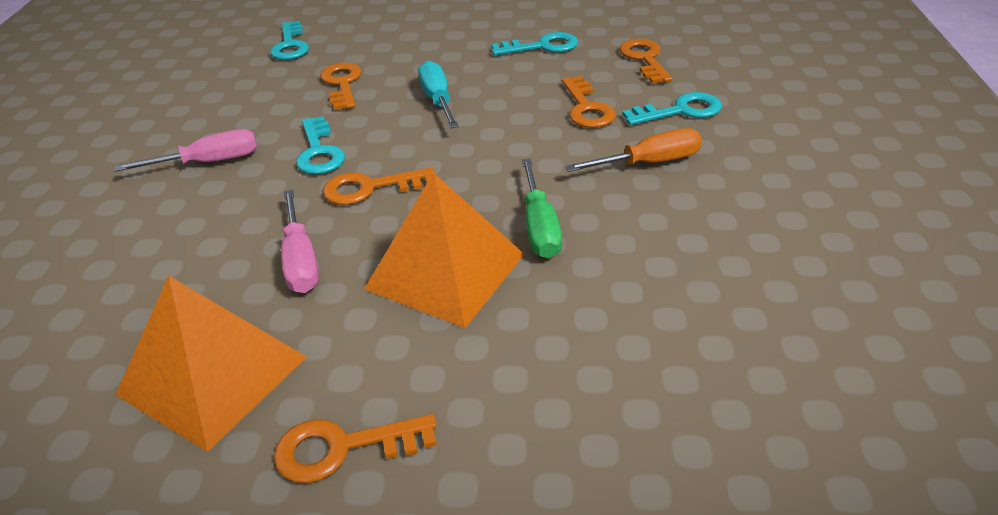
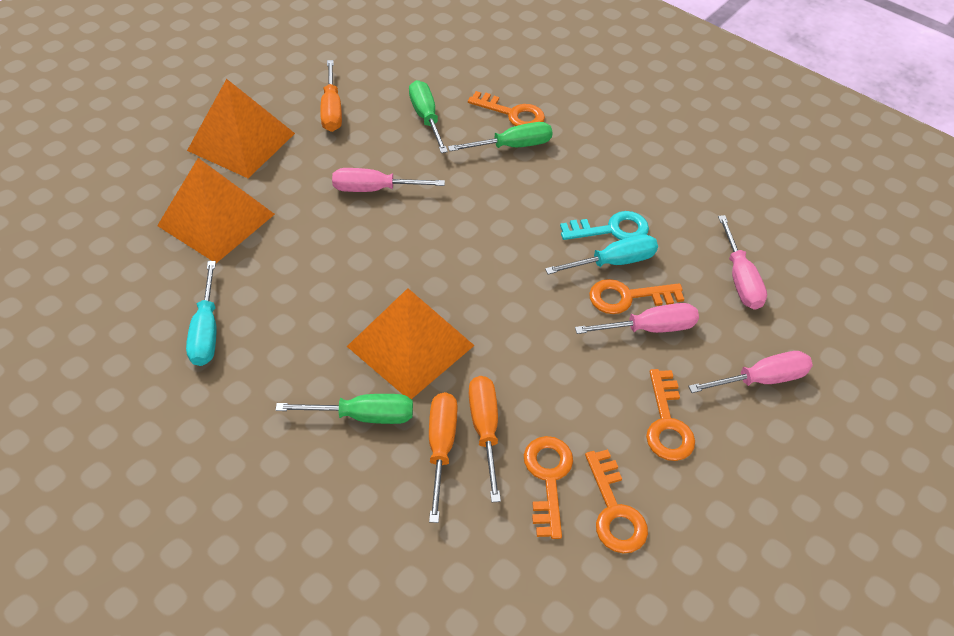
green screwdriver: 1 -> 3
orange pyramid: 2 -> 3
orange screwdriver: 1 -> 3
pink screwdriver: 2 -> 4
turquoise key: 4 -> 1
turquoise screwdriver: 1 -> 2

